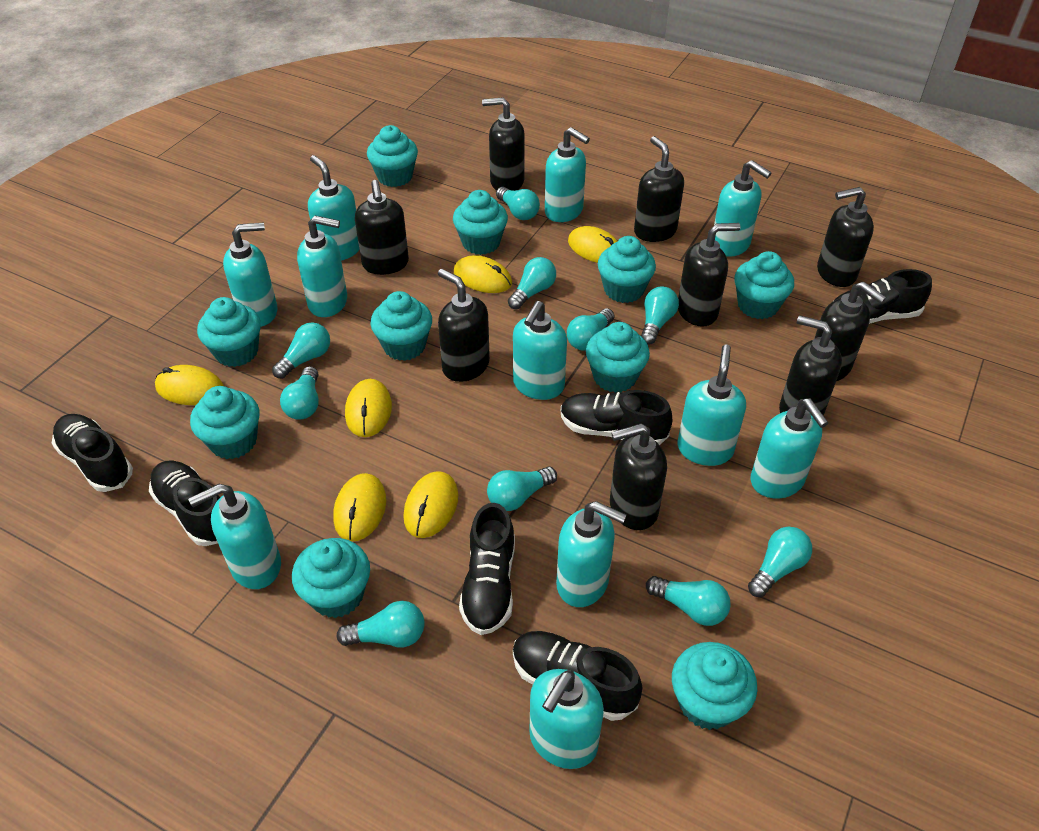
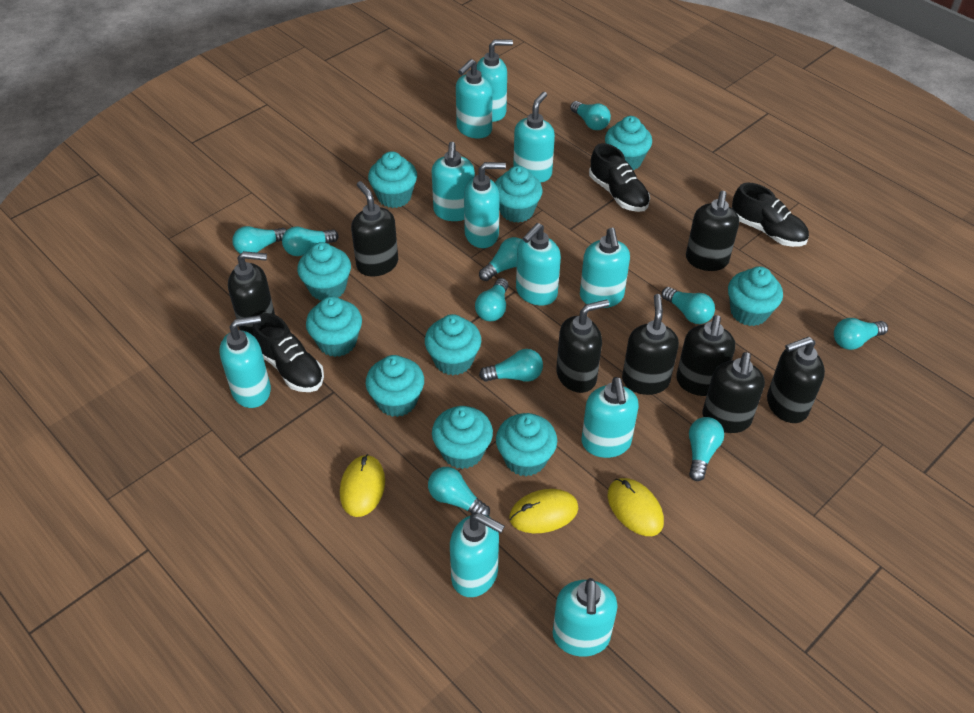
black shoe: 6 -> 3
black soap dispenser: 9 -> 8
yellow mouse: 6 -> 3

